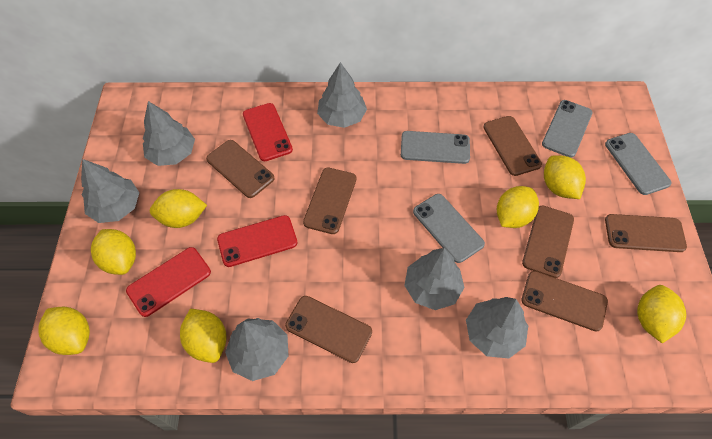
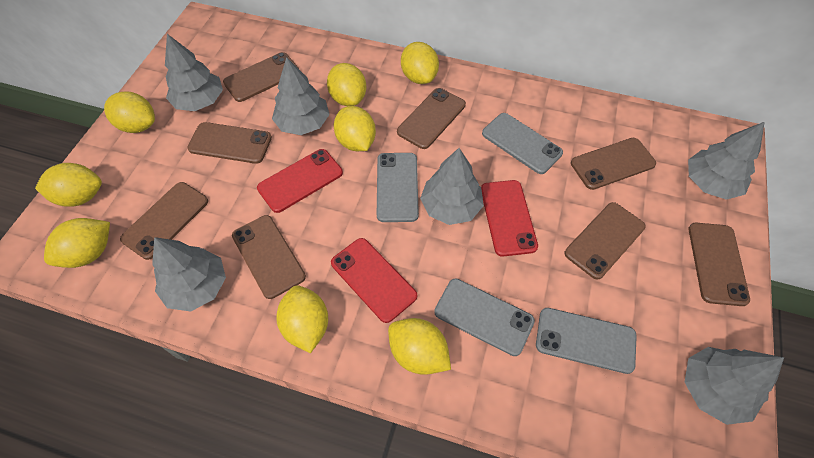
brown phone: 7 -> 8
yellow lemon: 7 -> 8

